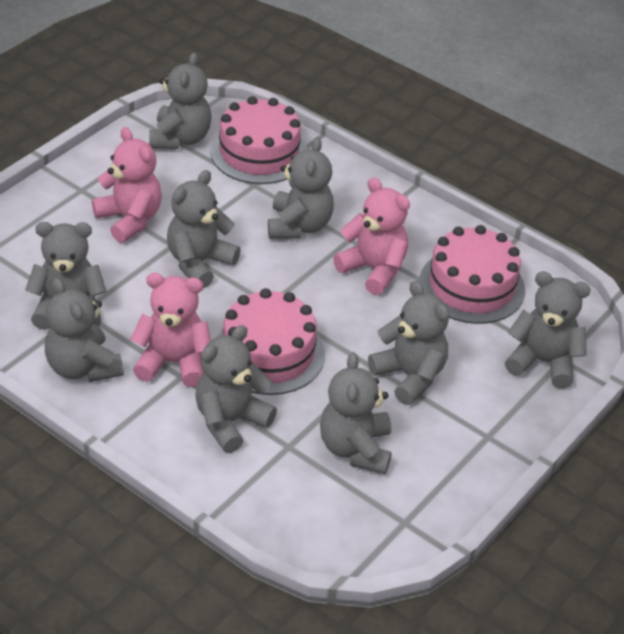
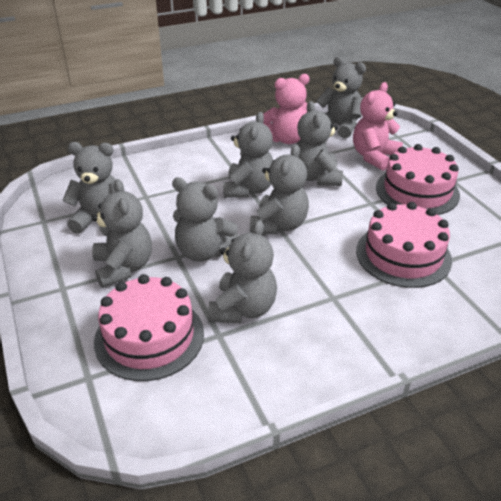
grey teddy bear: 9 -> 8
pink teddy bear: 3 -> 2

